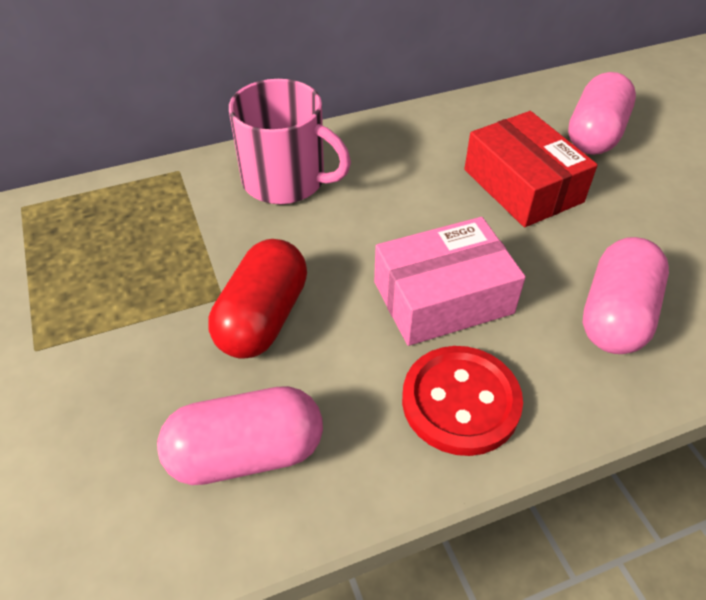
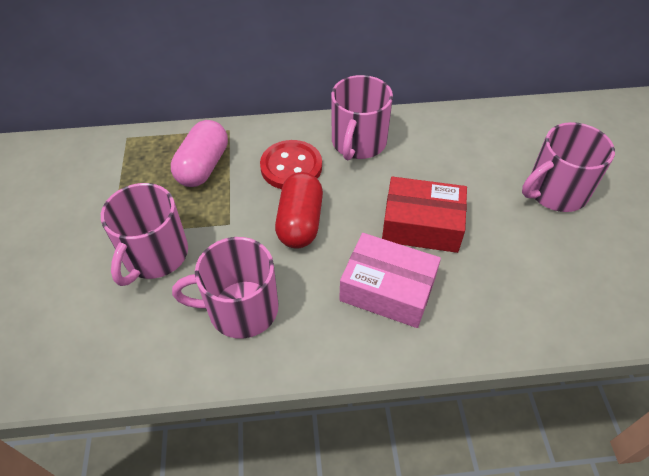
pink capsule: 3 -> 1
pink mug: 1 -> 4

